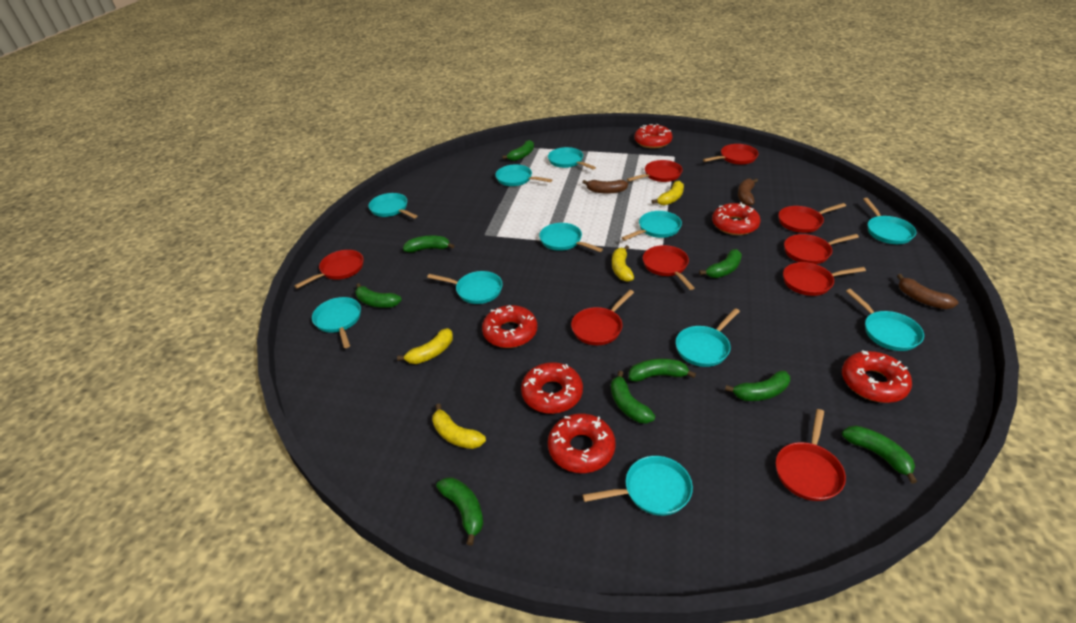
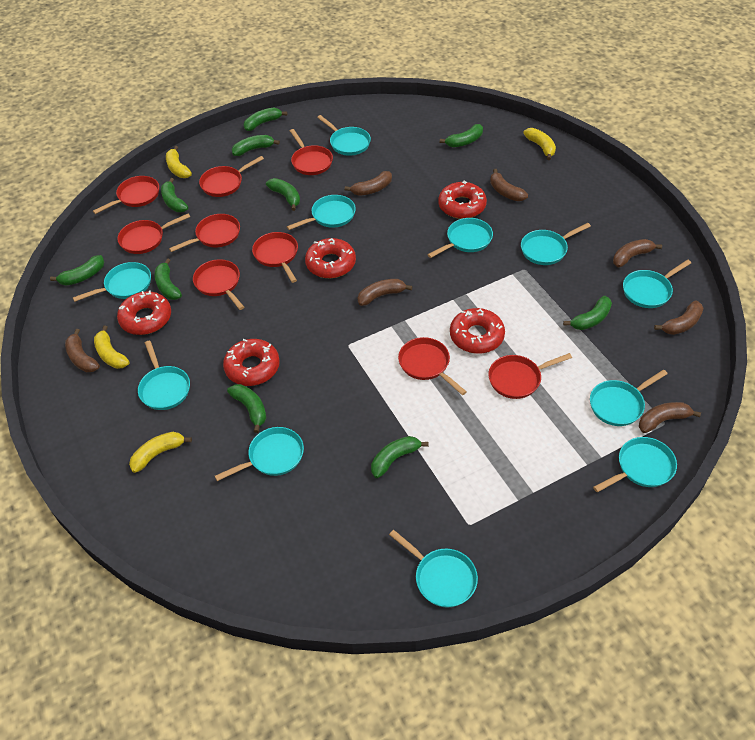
brown banana: 3 -> 7
green banana: 9 -> 10
red donut: 6 -> 5

